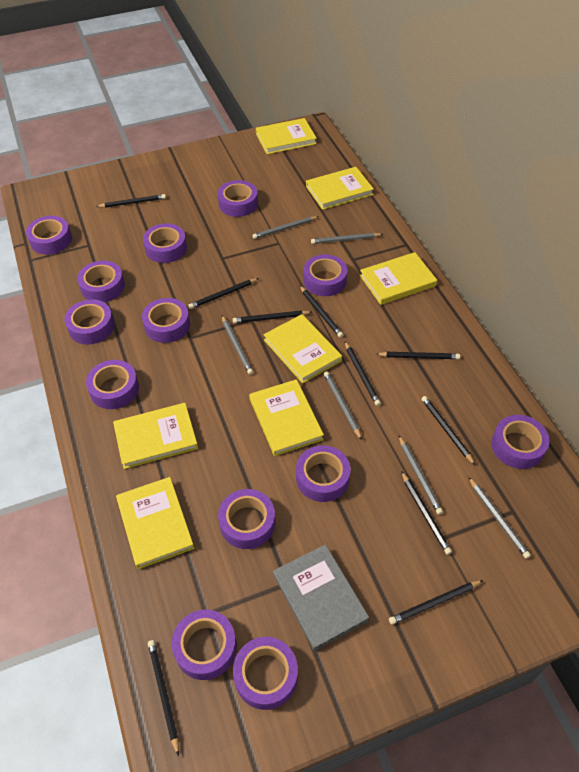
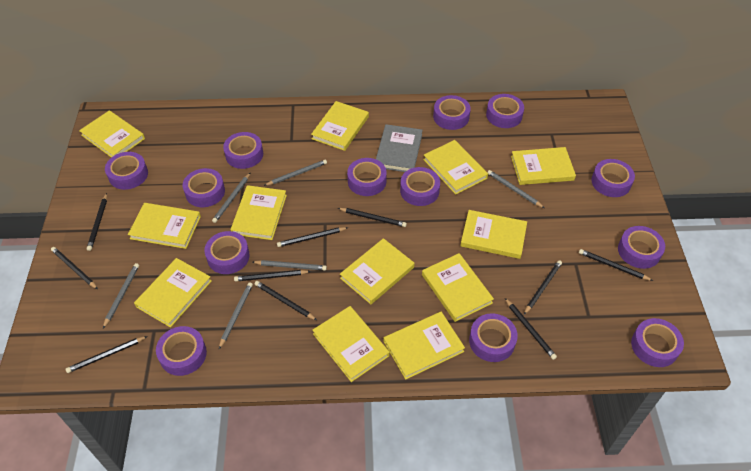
yellow book: 7 -> 12

